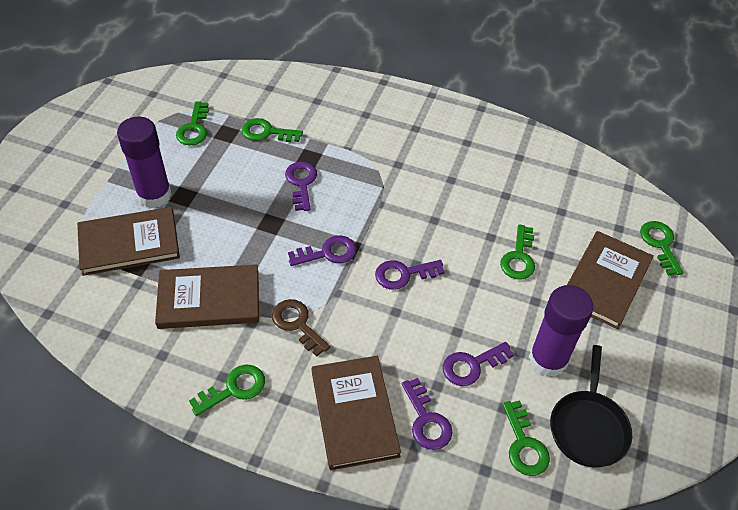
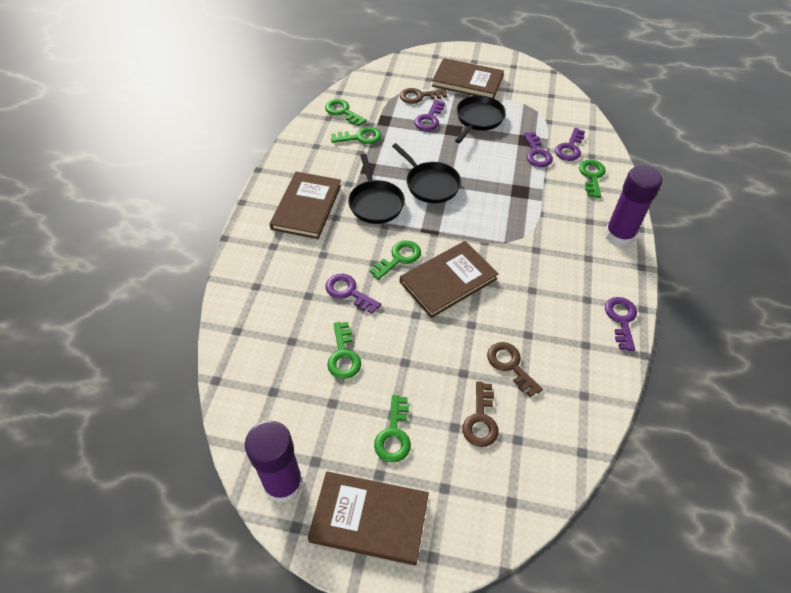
black pan: 1 -> 3
brown key: 1 -> 3

